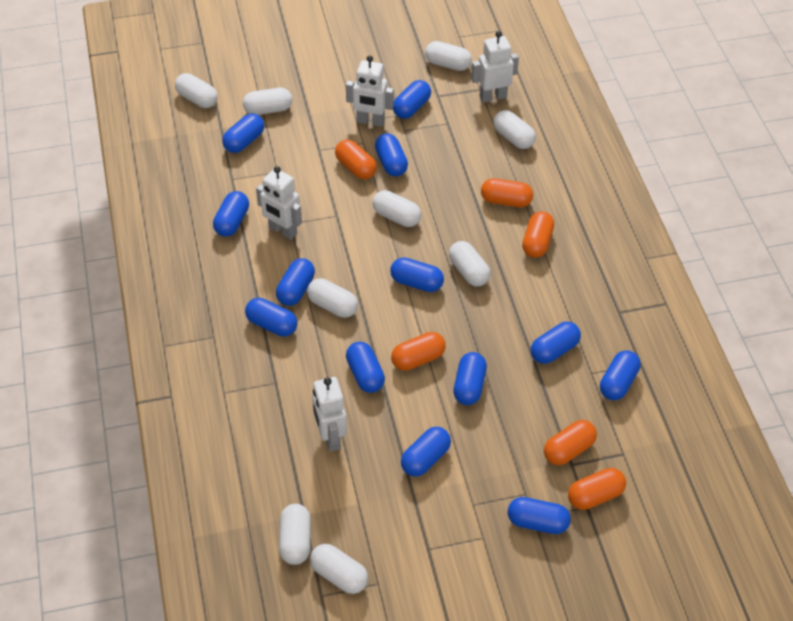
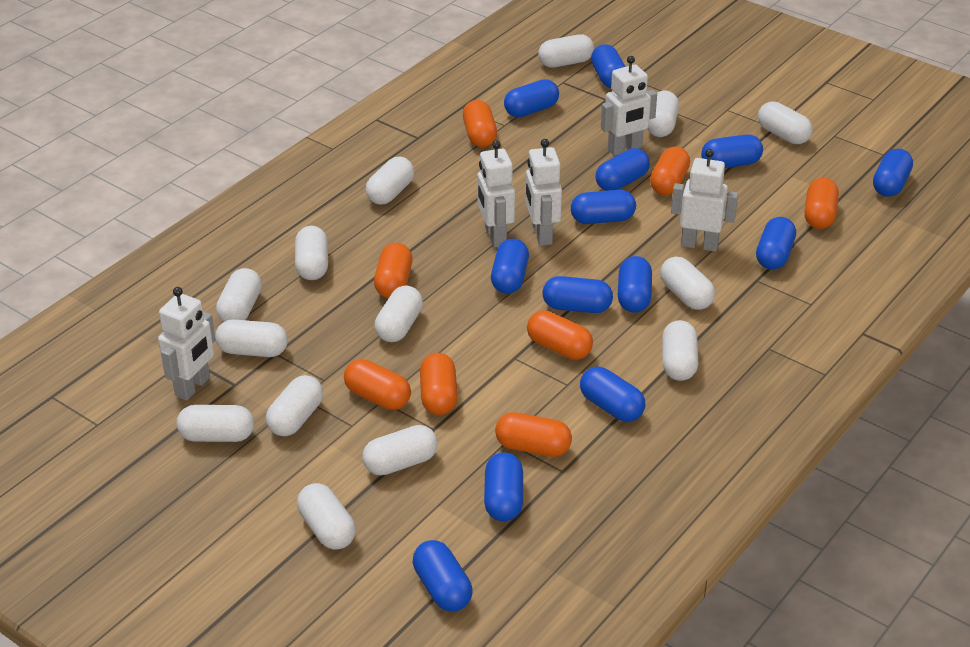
orange capsule: 6 -> 8
white capsule: 9 -> 14
white robot: 4 -> 5

